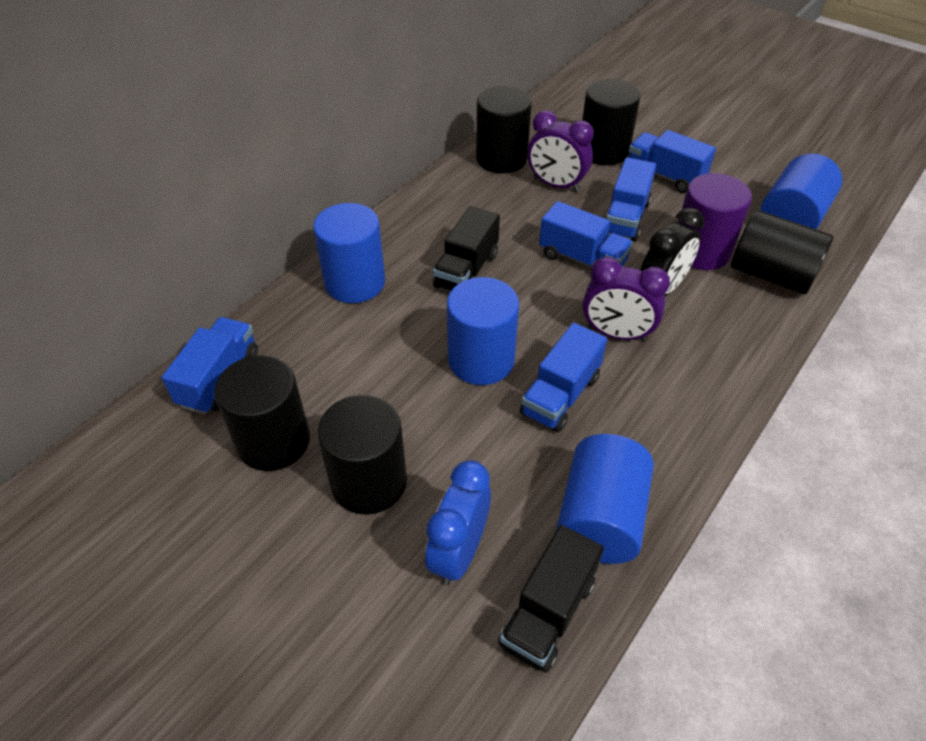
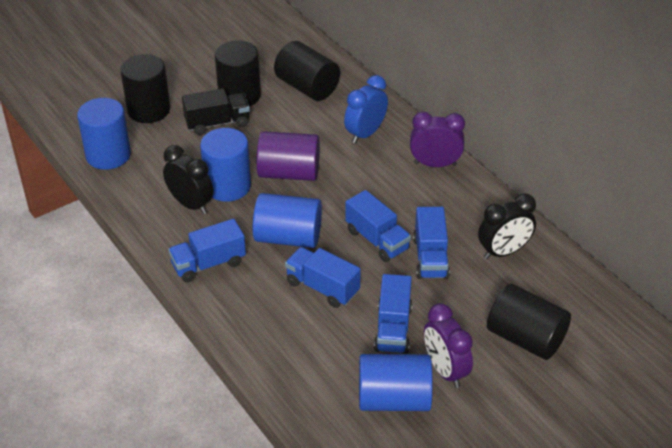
black clock: 1 -> 2
black cylinder: 5 -> 4
black truck: 2 -> 1

